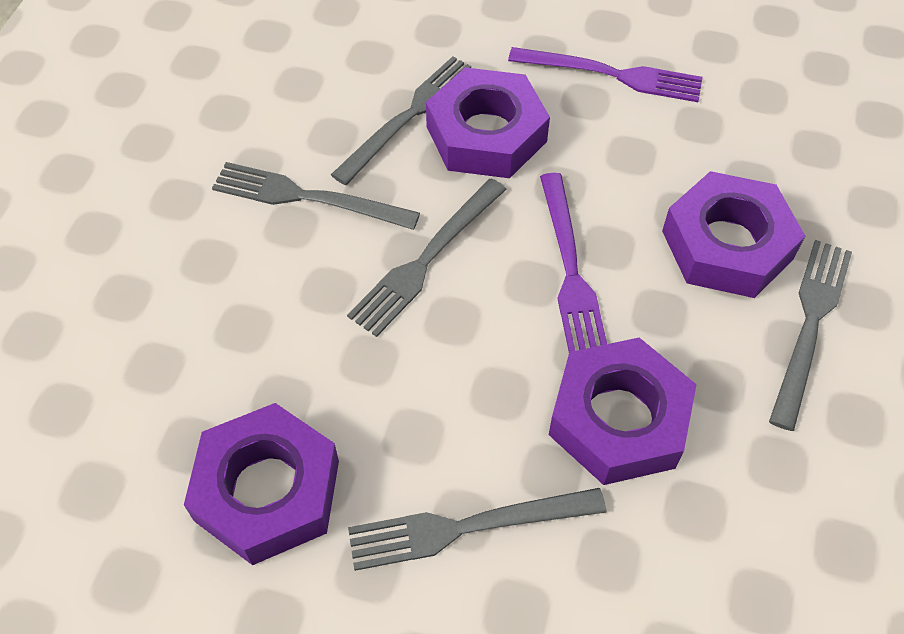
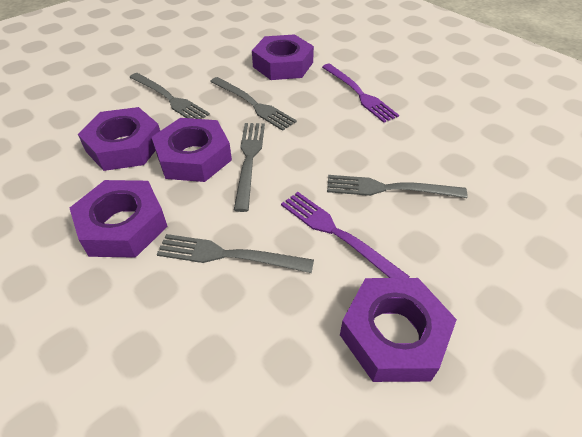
purple nut: 4 -> 5

